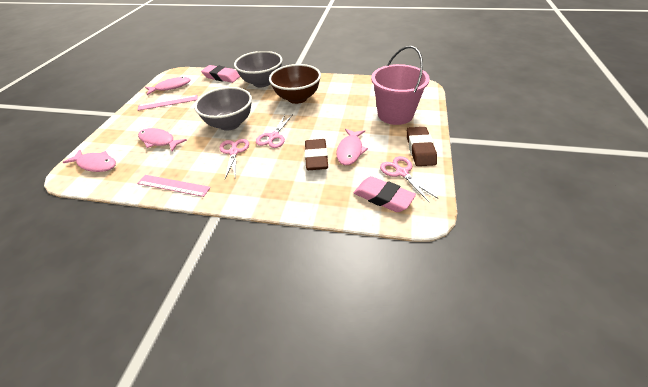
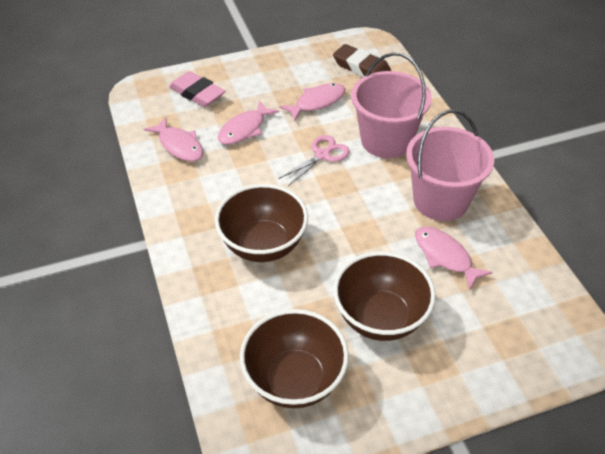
brown bowl: 1 -> 3
brown eraser: 2 -> 1
grey bowl: 2 -> 0
pink bucket: 1 -> 2
pink eraser: 2 -> 1
pink ruler: 2 -> 0
pink scissors: 3 -> 1

